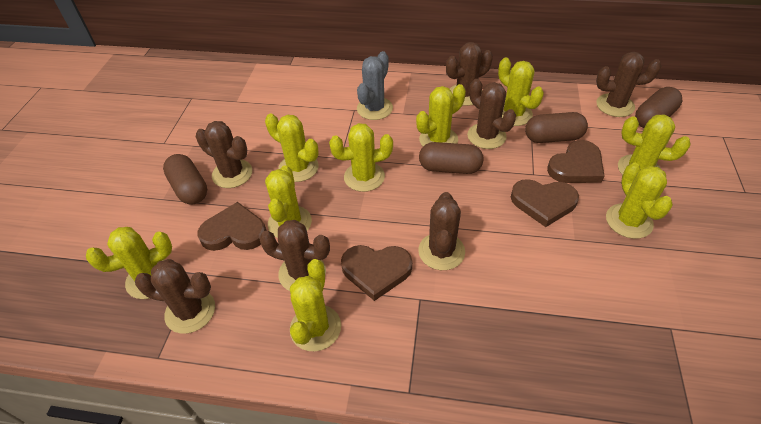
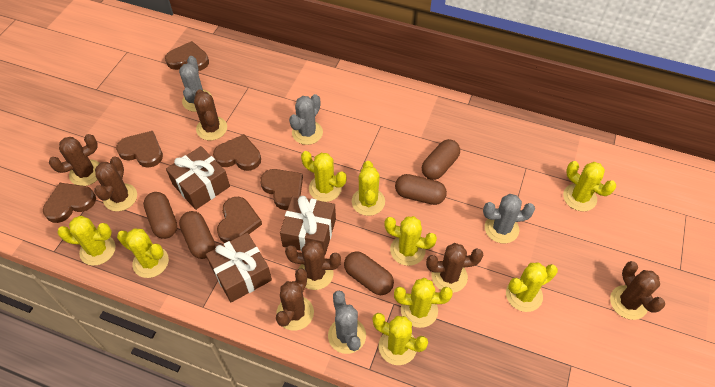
brown capsule: 4 -> 5
brown gift: 0 -> 3
brown heart: 4 -> 6
grey cactus: 1 -> 4

